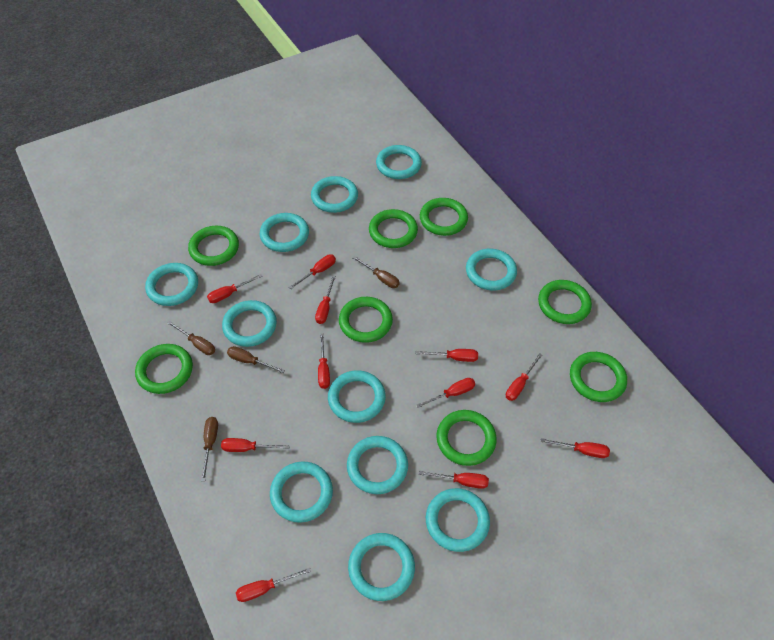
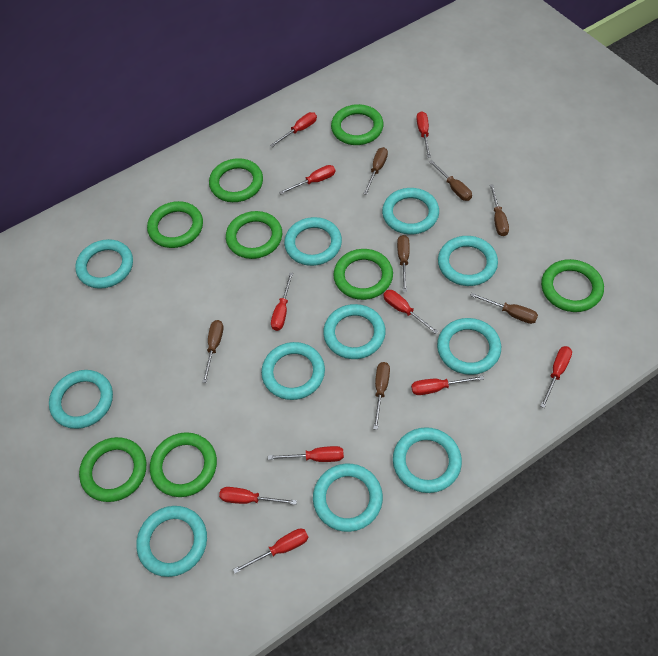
brown screwdriver: 4 -> 7
red screwdriver: 11 -> 10

